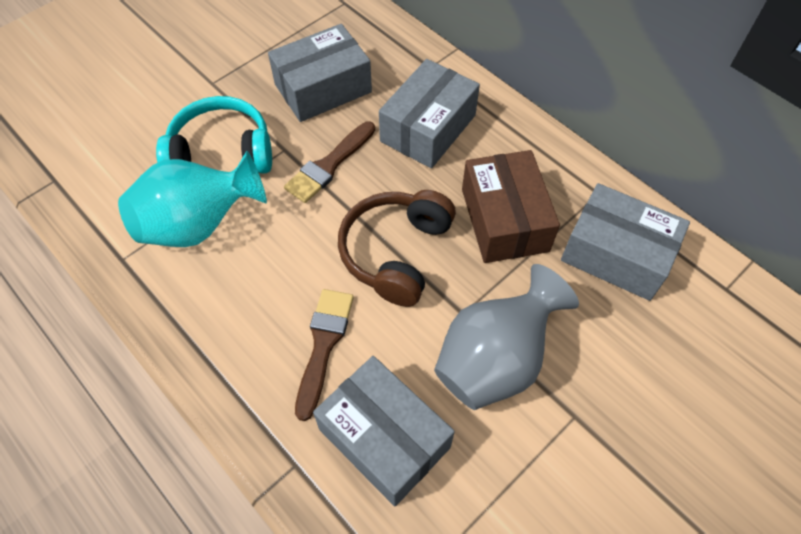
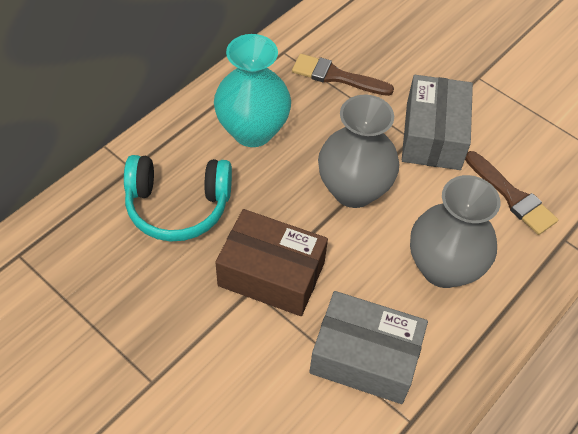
brown headphones: 1 -> 0
grey box: 4 -> 2
grey vase: 1 -> 2

